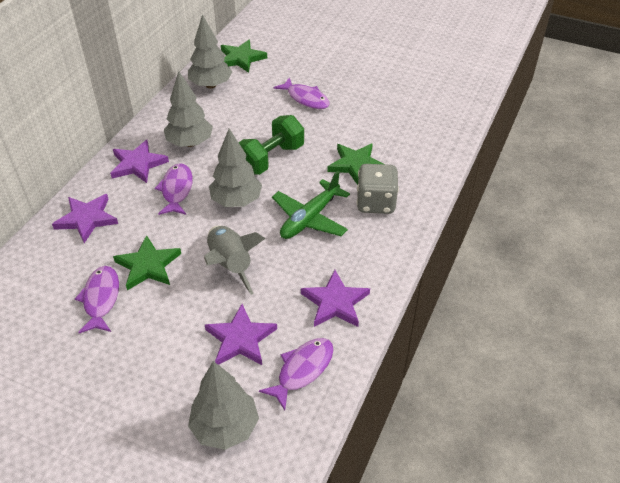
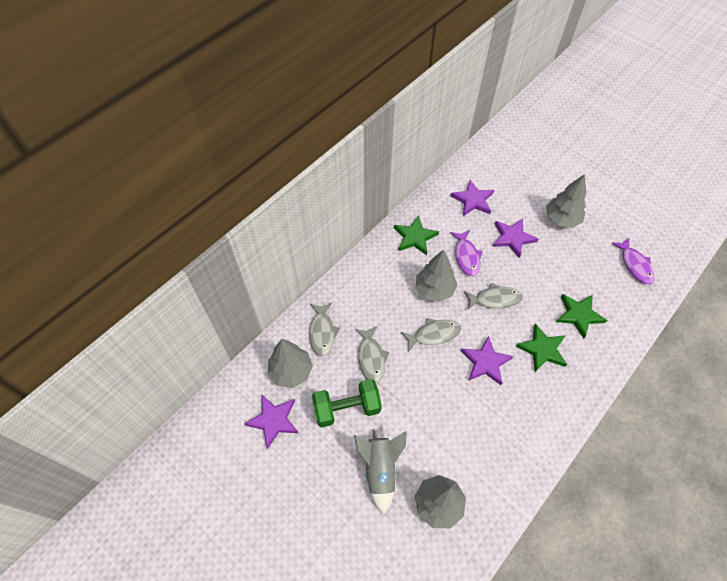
green plane: 1 -> 0
grey dice: 1 -> 0
grey fish: 0 -> 4
purple fish: 4 -> 2

